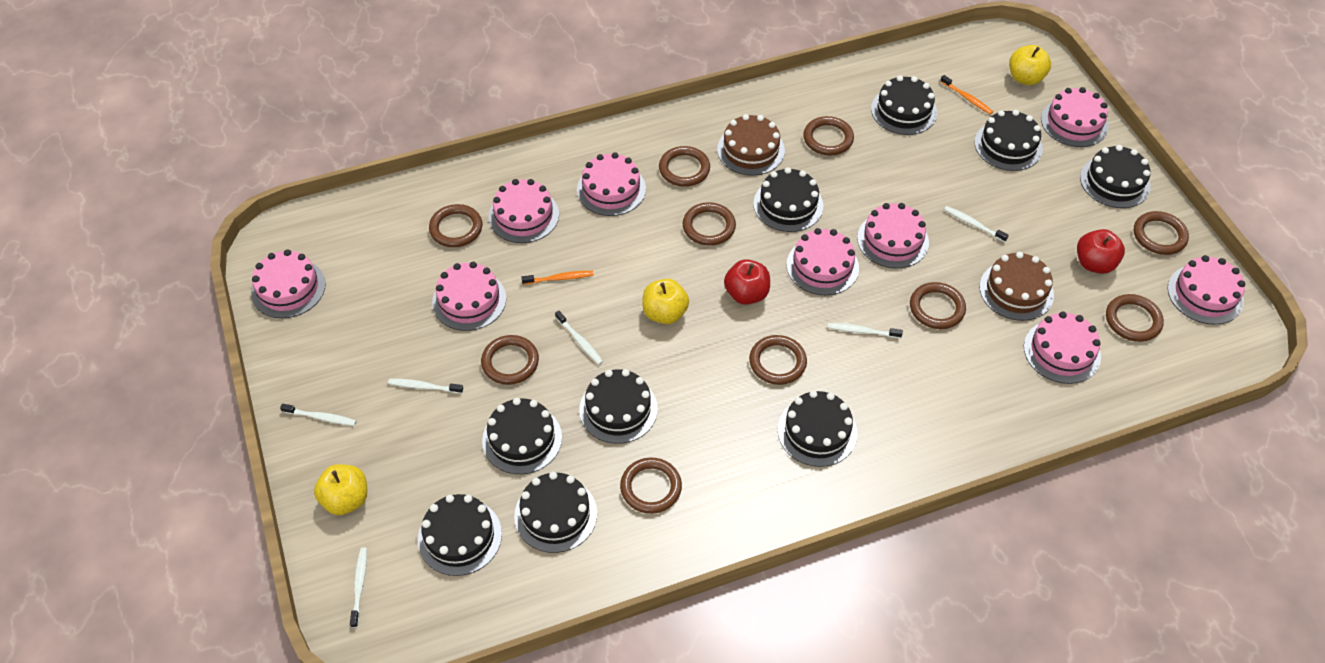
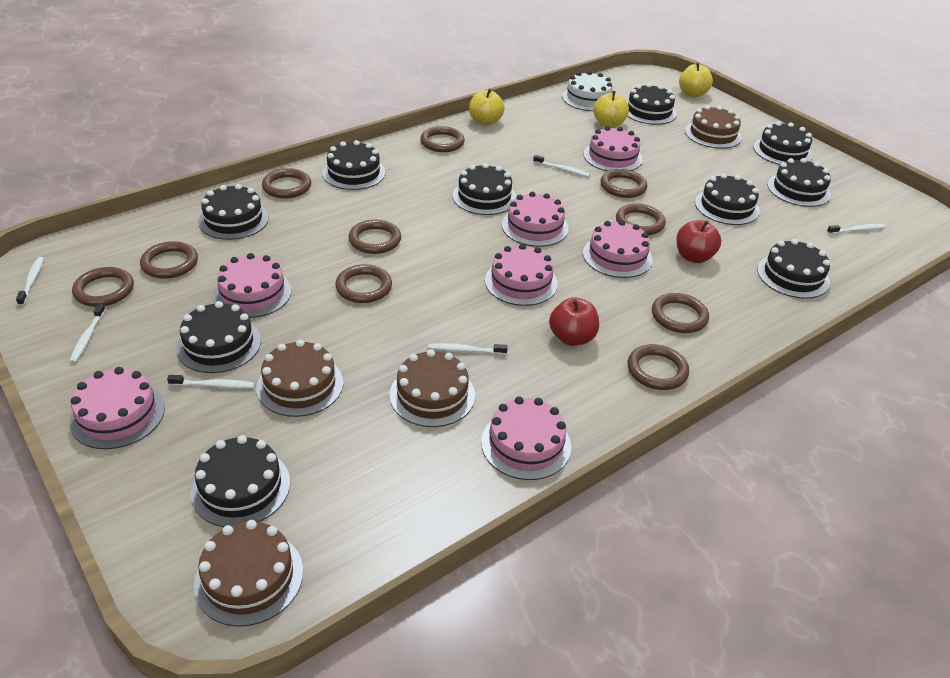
black cake: 9 -> 10
brown cake: 2 -> 4
orange toothbrush: 2 -> 0
pink cake: 9 -> 7
white cake: 0 -> 1

